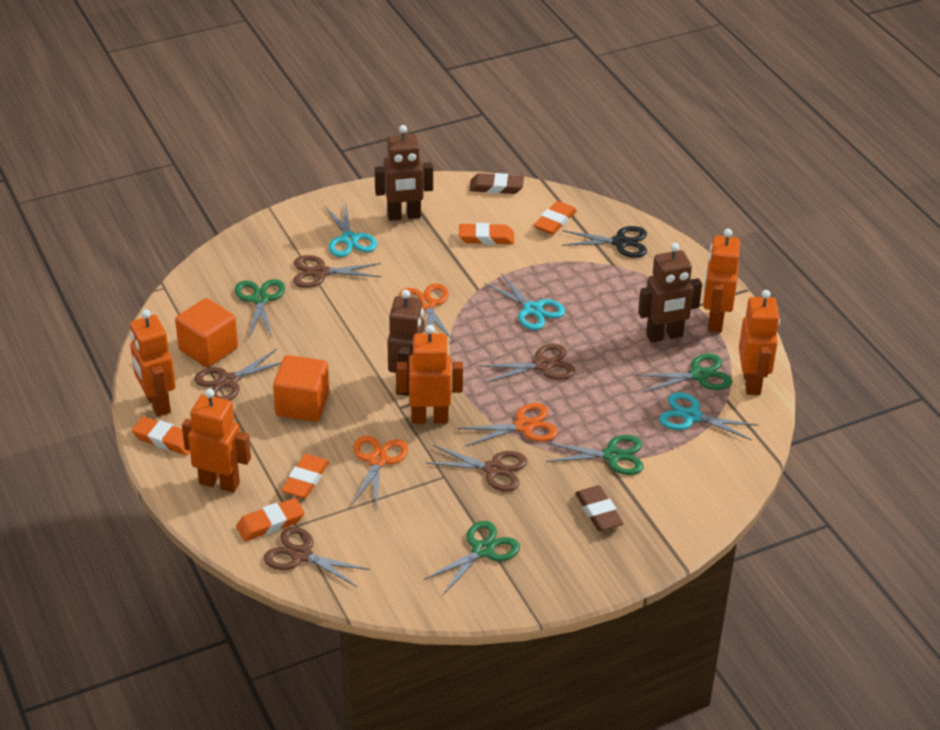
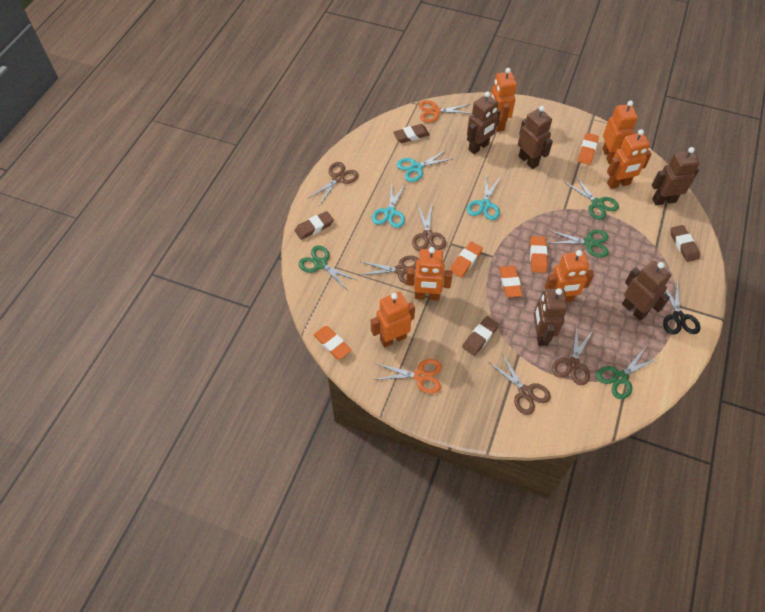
brown eraser: 2 -> 4
brown robot: 3 -> 5
orange cube: 2 -> 0
orange robot: 5 -> 6
orange scissors: 3 -> 2

